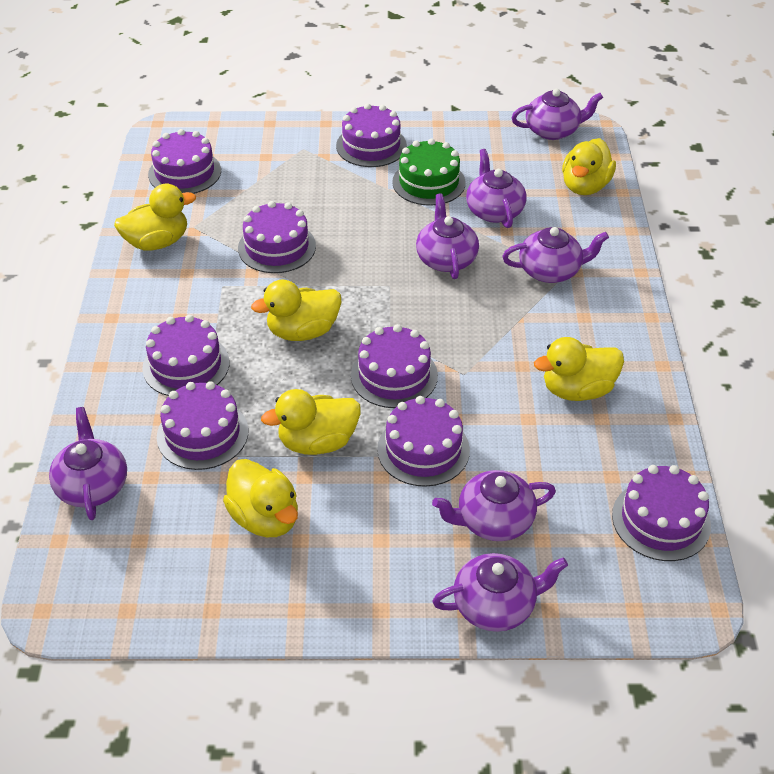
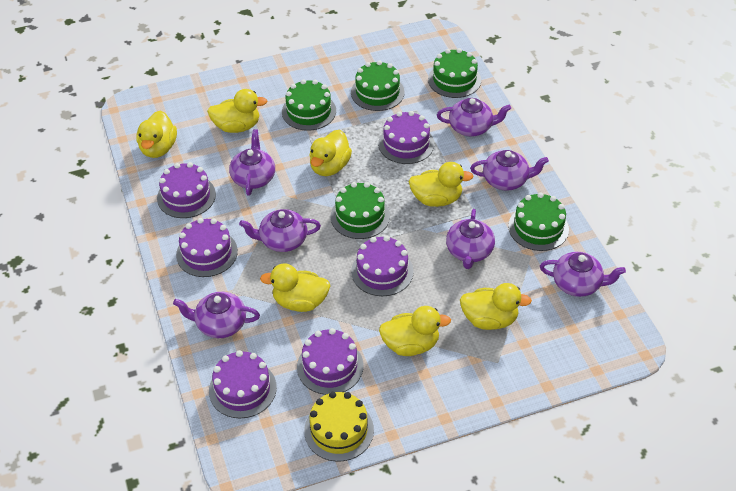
green cake: 1 -> 5
purple cake: 8 -> 6
yellow cake: 0 -> 1
yellow duck: 6 -> 7

